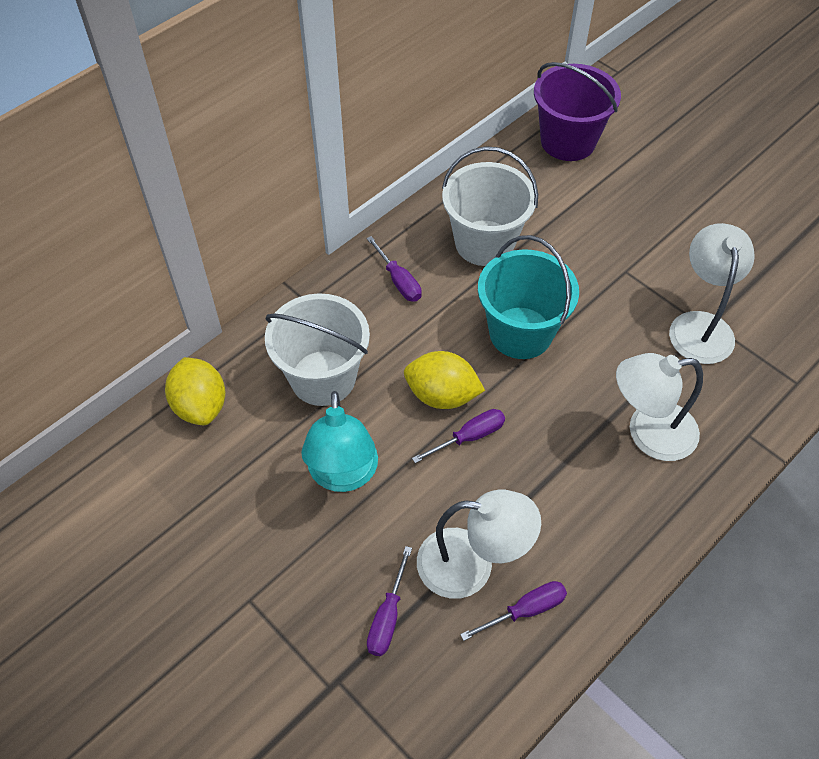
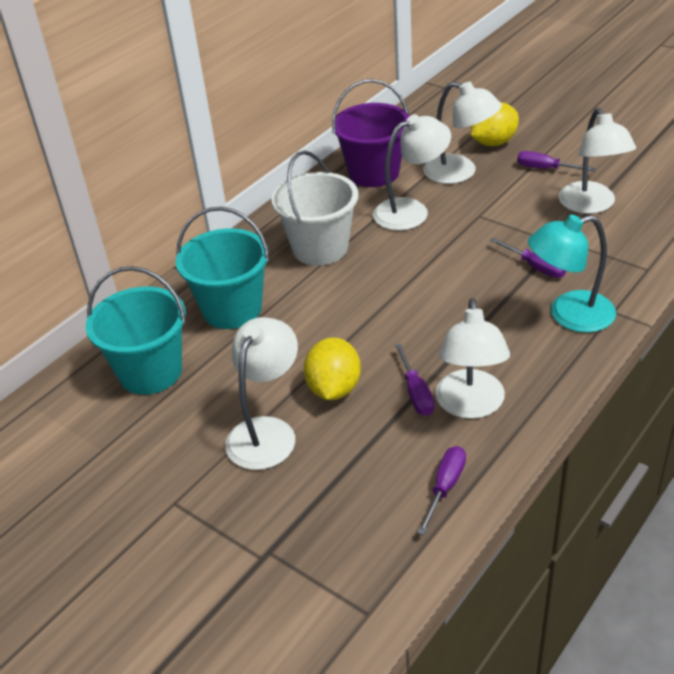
turquoise bucket: 1 -> 2
white bucket: 2 -> 1
white lamp: 3 -> 5

